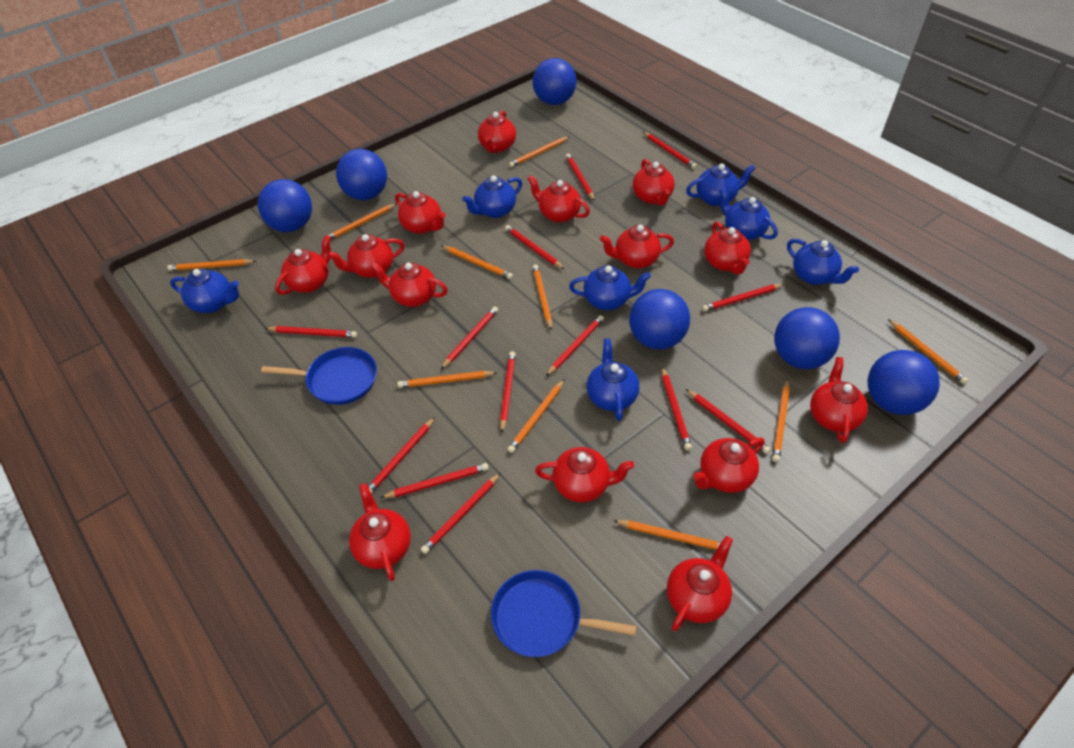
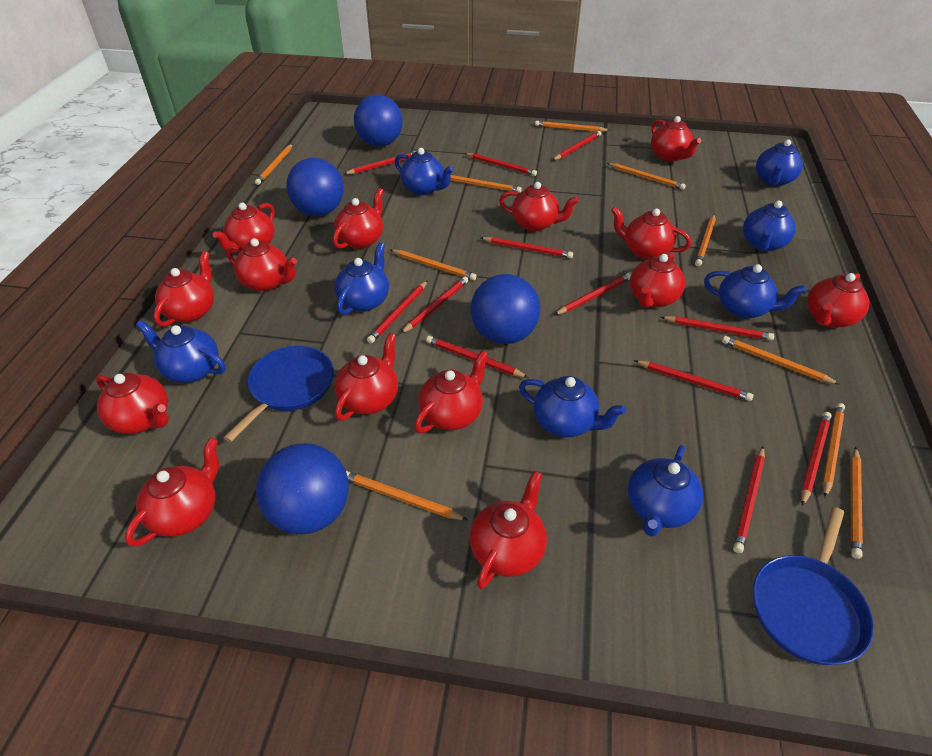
blue ball: 6 -> 4
blue teapot: 7 -> 8
red pencil: 13 -> 12

